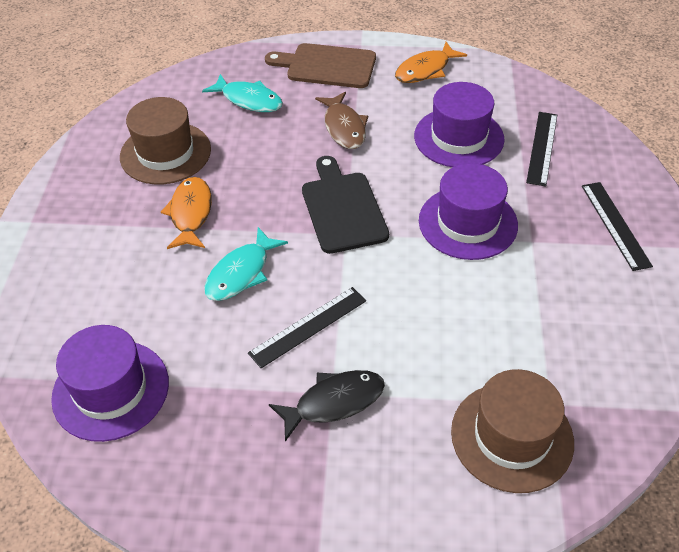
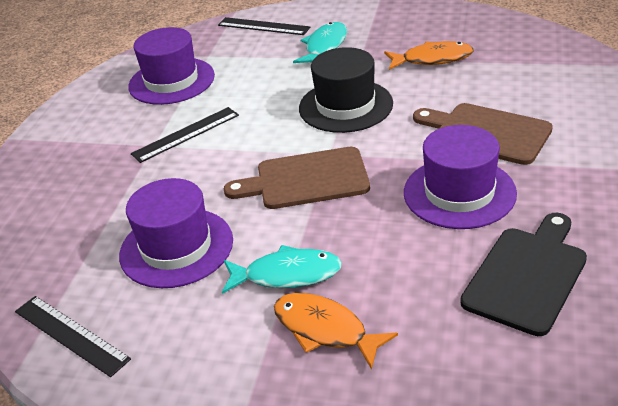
black fish: 1 -> 0
black hat: 0 -> 1
brown cutting board: 1 -> 2
brown fish: 1 -> 0
brown hat: 2 -> 0

